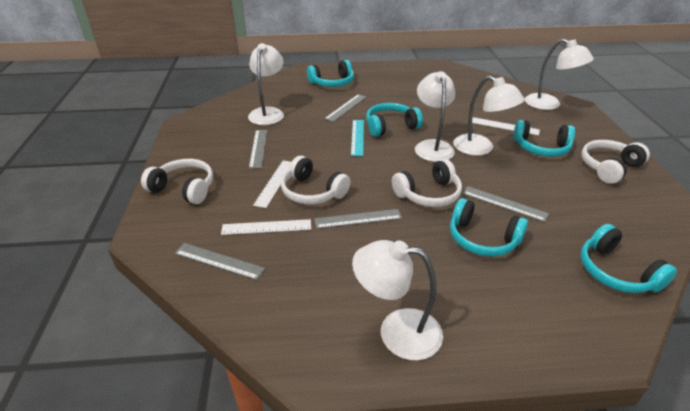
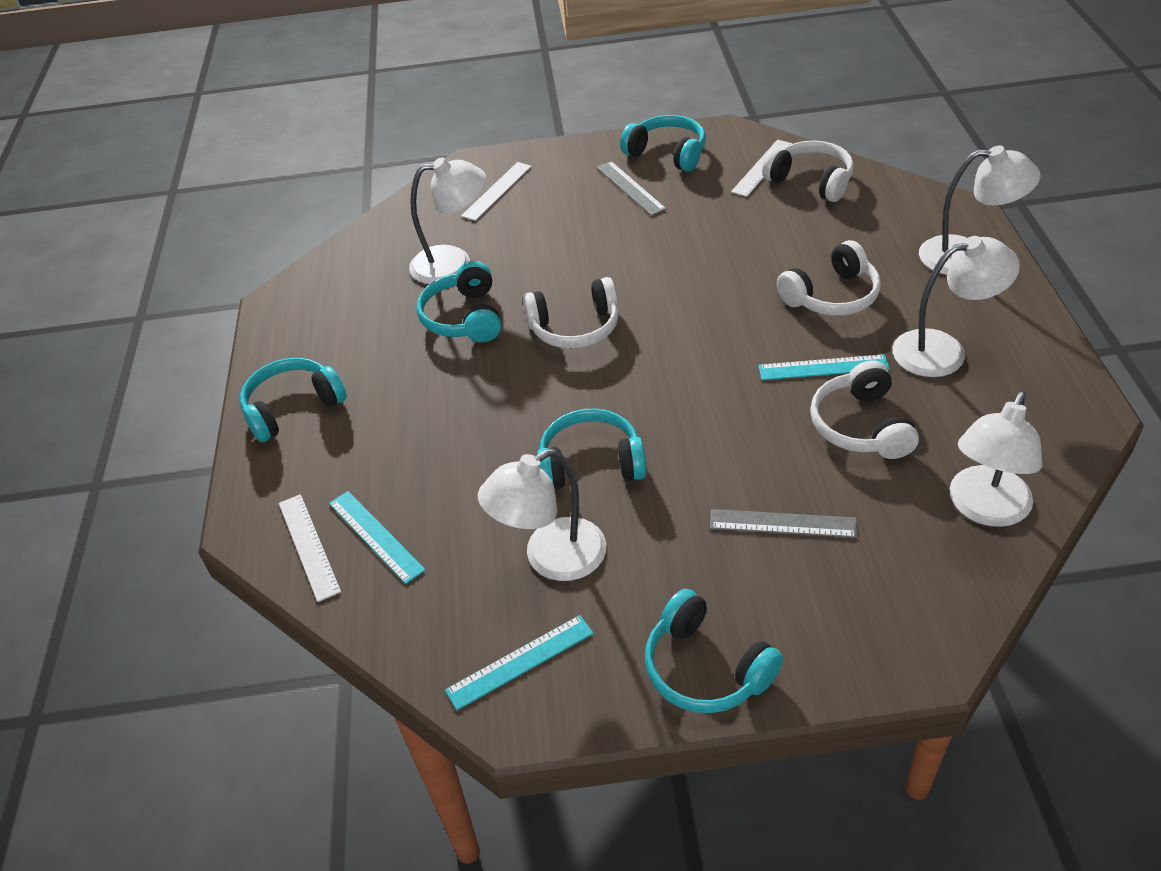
grey ruler: 5 -> 2
turquoise ruler: 1 -> 3

